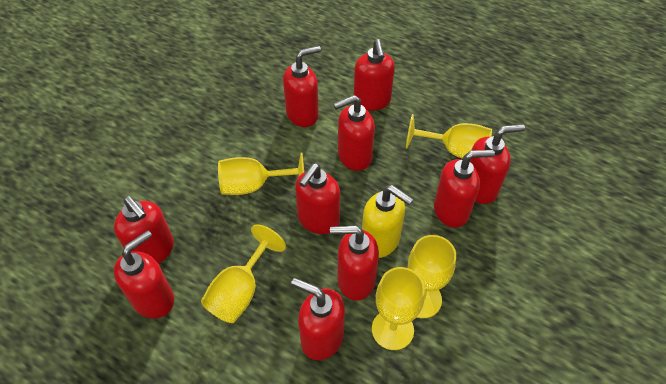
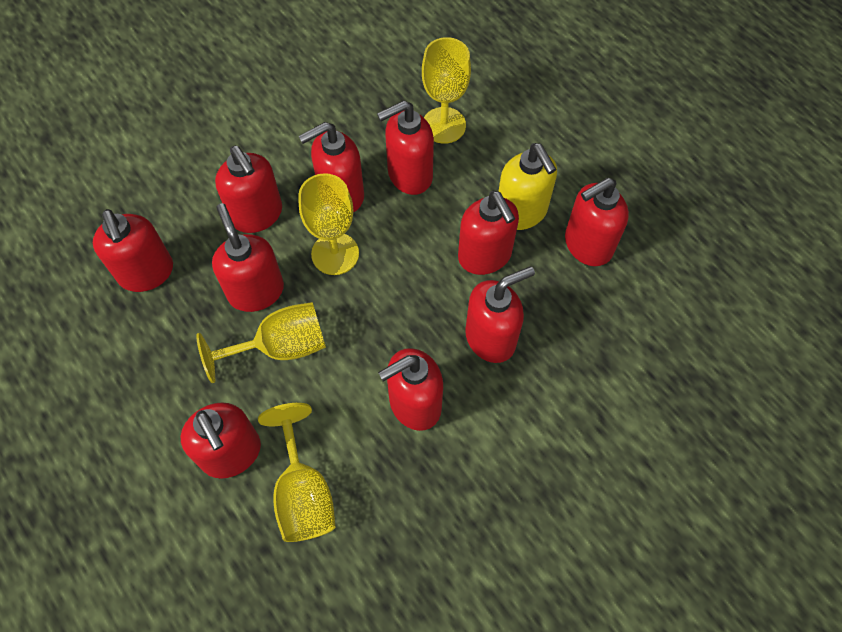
yellow goblet: 5 -> 4

